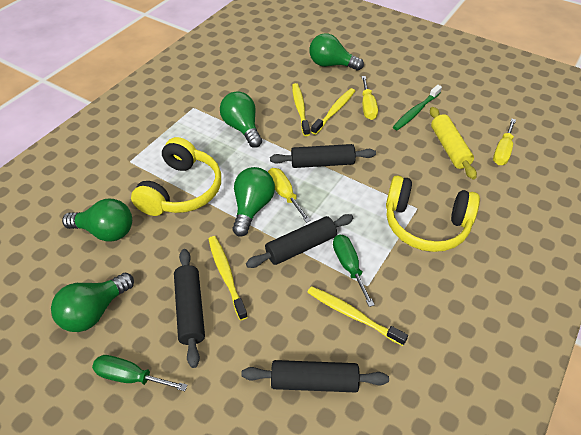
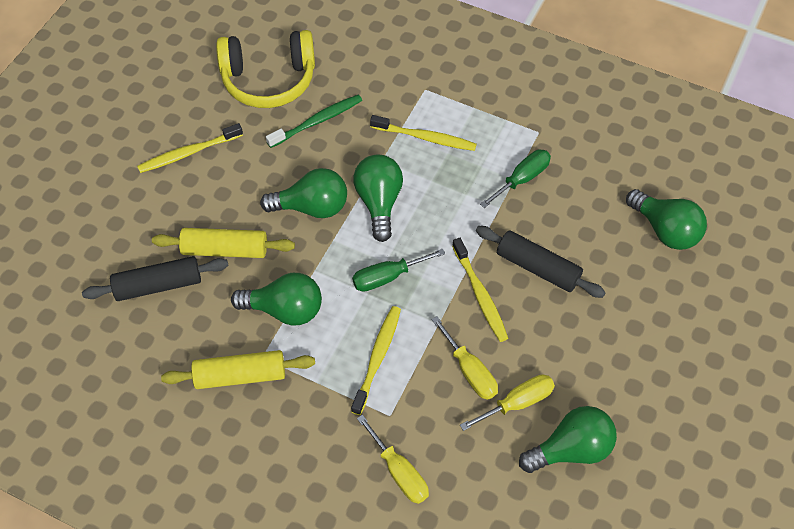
black rolling pin: 4 -> 2
yellow headphones: 2 -> 1
yellow rolling pin: 1 -> 2

